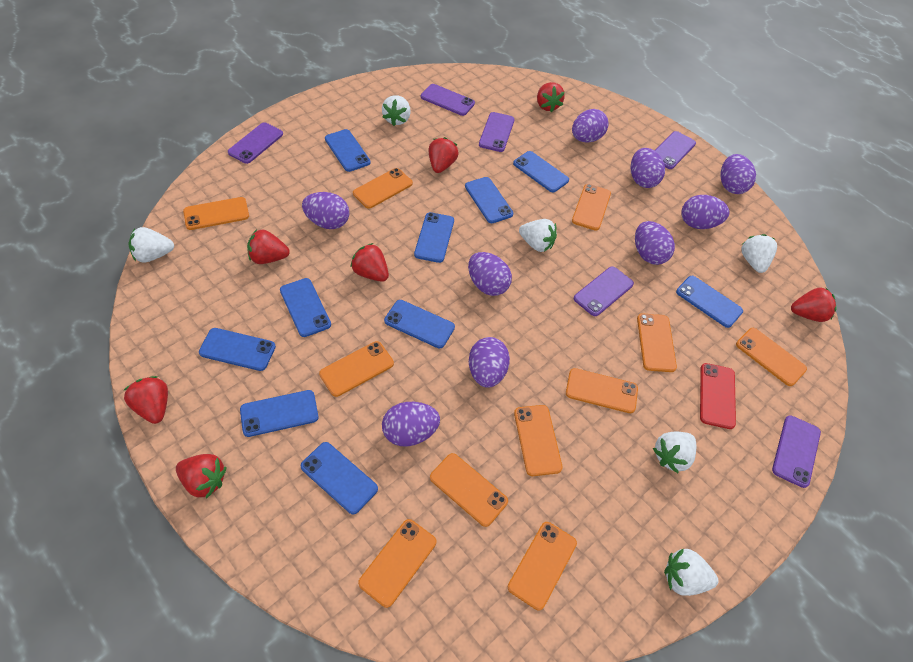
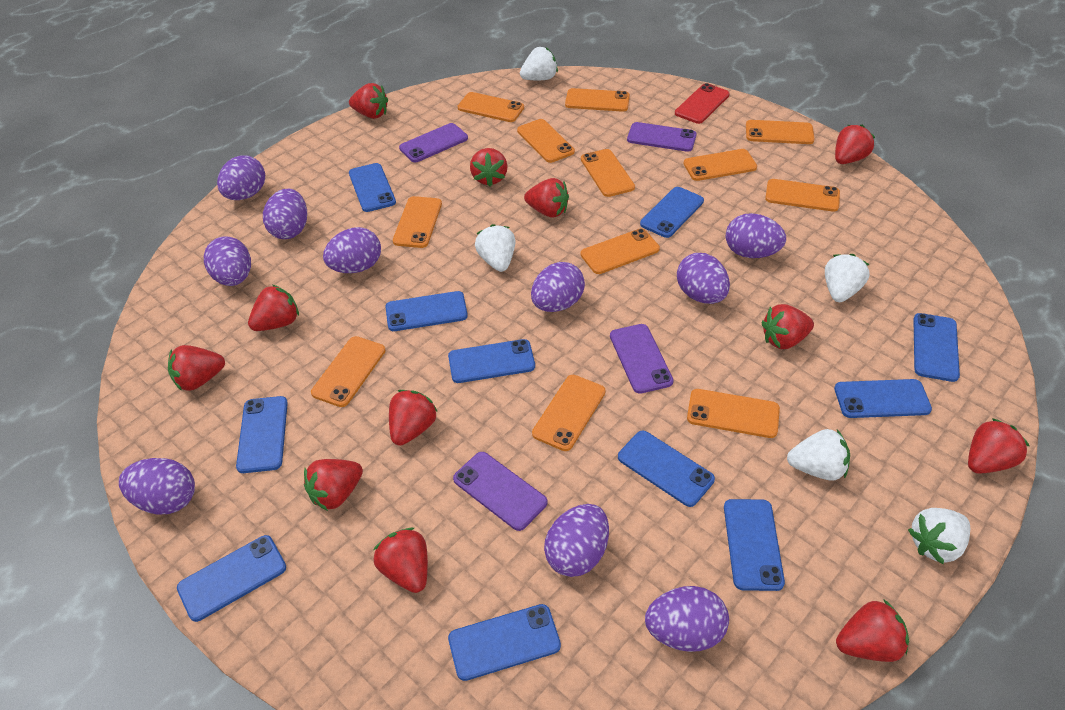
blue phone: 10 -> 11
orange phone: 11 -> 12
purple egg: 9 -> 10
purple phone: 6 -> 4
red strawberry: 7 -> 12
white strawberry: 6 -> 5

